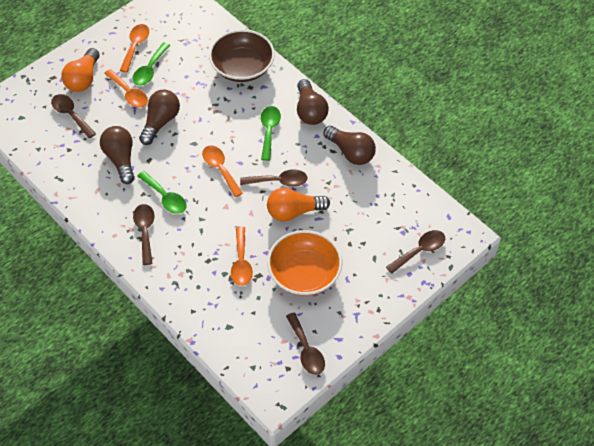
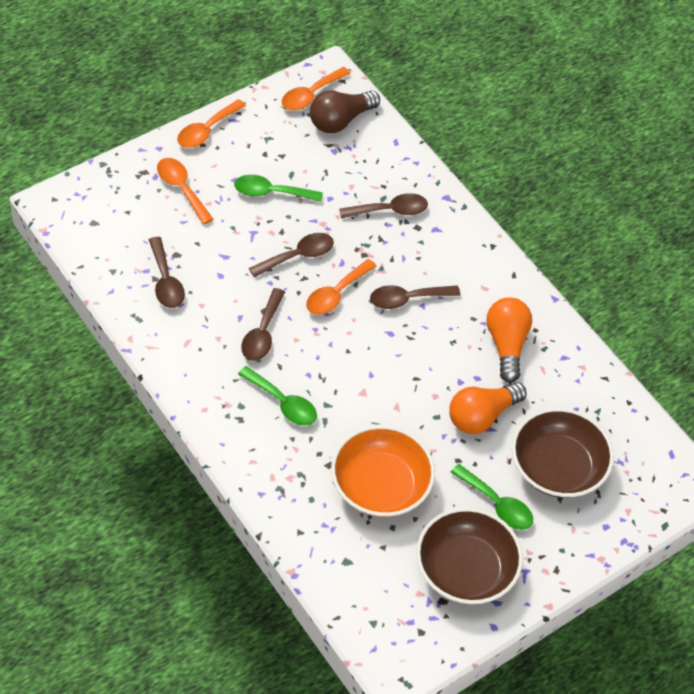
brown bowl: 1 -> 2
brown light bulb: 4 -> 1

